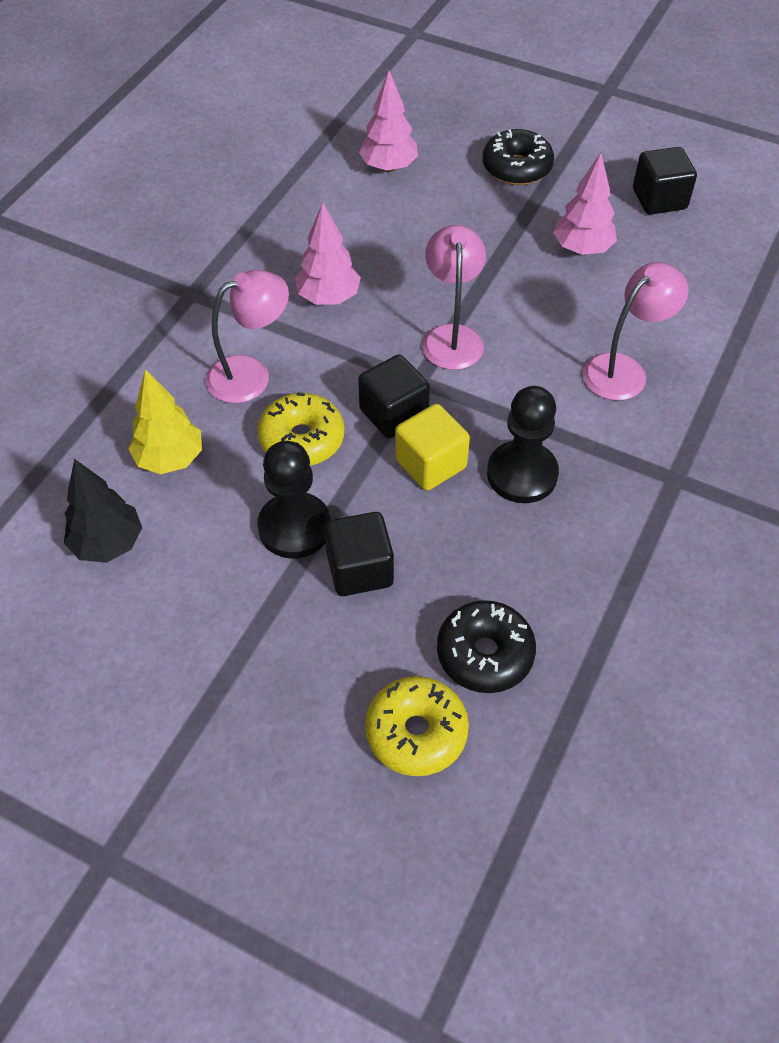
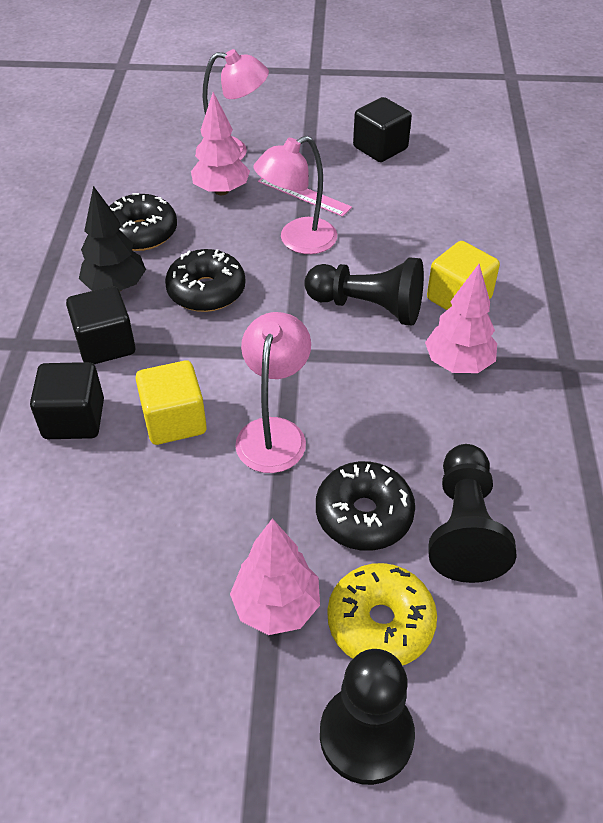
black donut: 2 -> 3
black pawn: 2 -> 3
pink ruler: 0 -> 1
yellow cube: 1 -> 2
yellow donut: 2 -> 1
yellow tree: 1 -> 0

